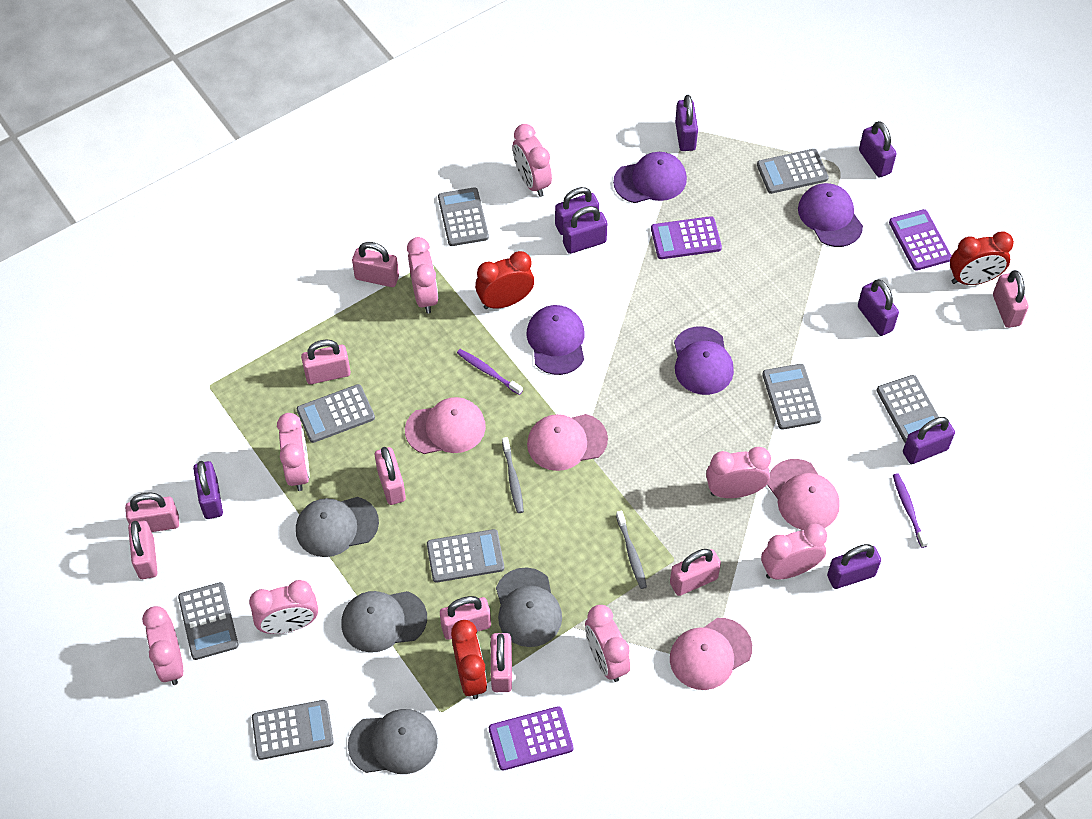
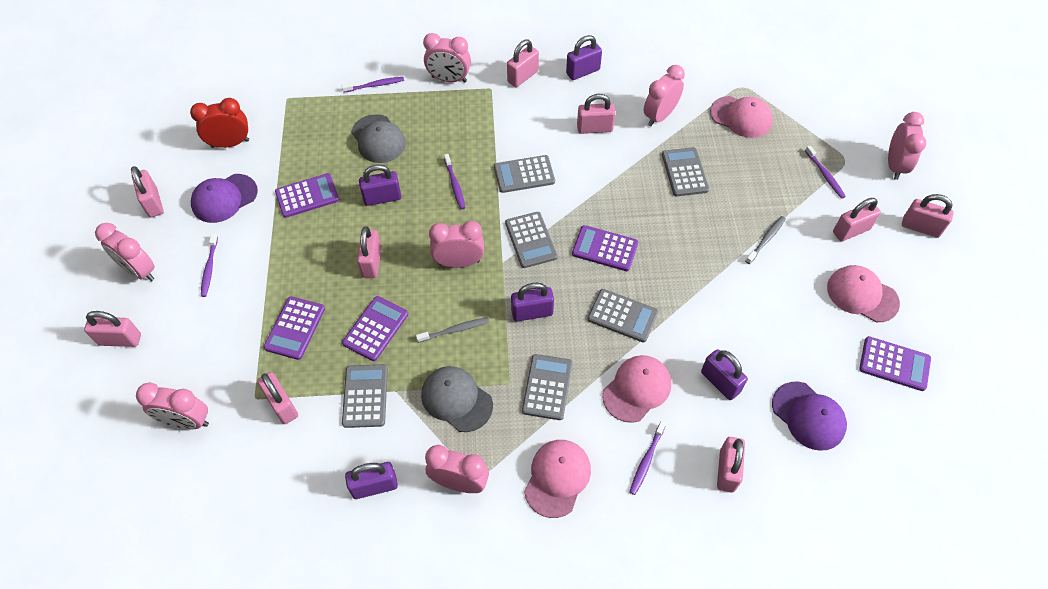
grey calculator: 8 -> 6
grey cap: 4 -> 2
pink clock: 8 -> 7
purple calculator: 3 -> 5
purple cap: 4 -> 2
purple padlock: 8 -> 5
purple toothbrush: 2 -> 5
red clock: 3 -> 1

